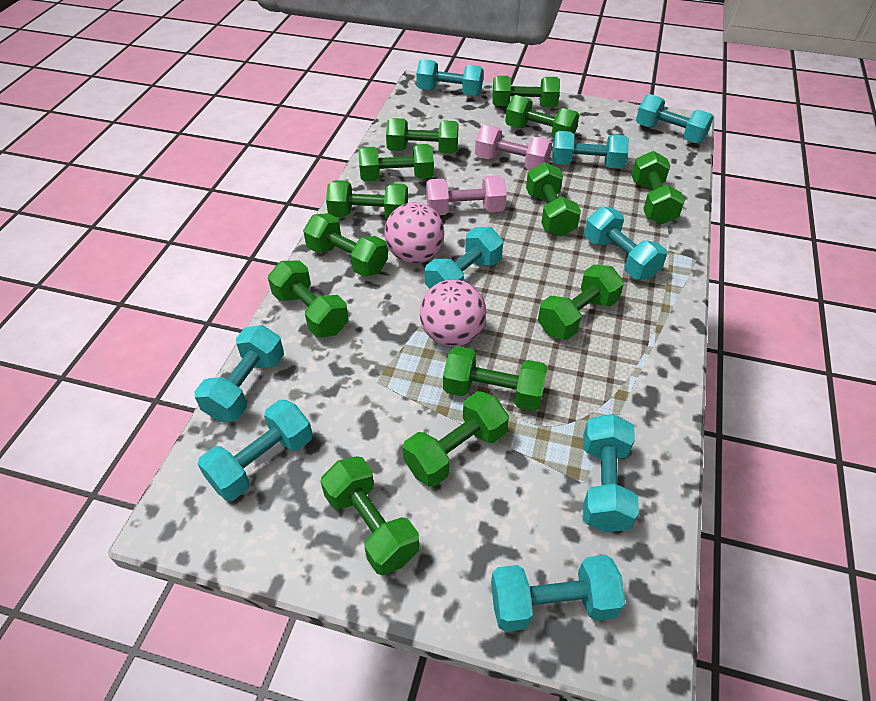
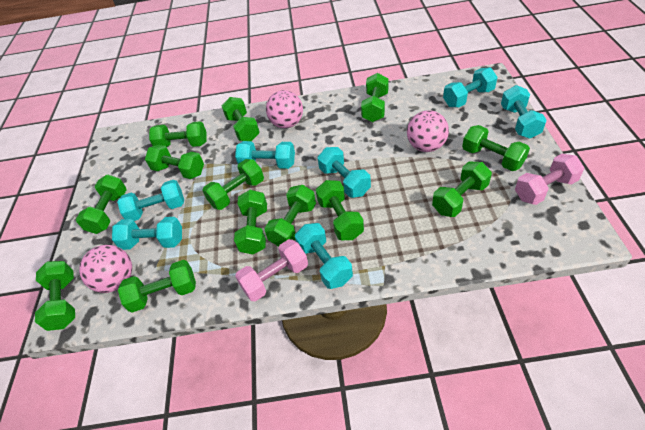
pink ball: 2 -> 3
turquoise dumbbell: 9 -> 7

